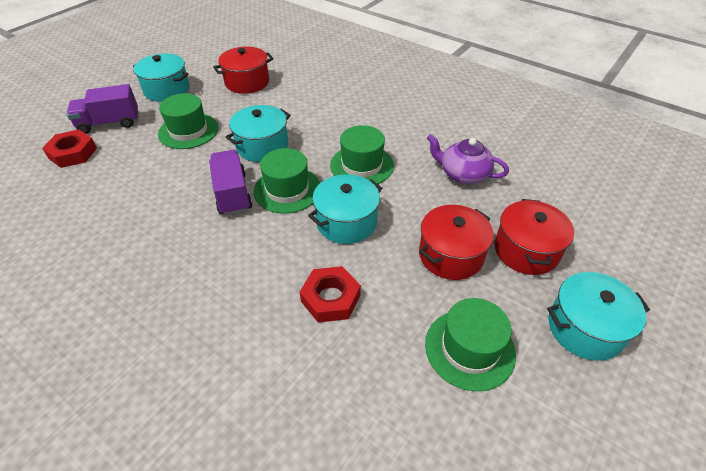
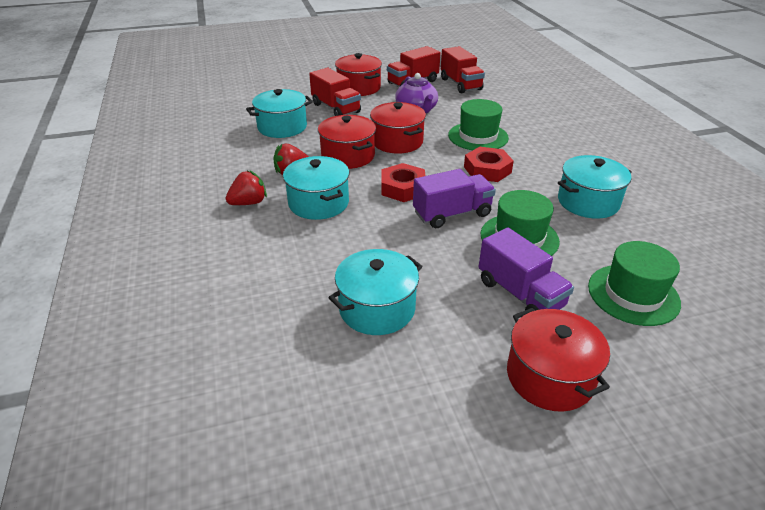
green hat: 4 -> 3
red pot: 3 -> 4
red strawberry: 0 -> 2
red truck: 0 -> 3

